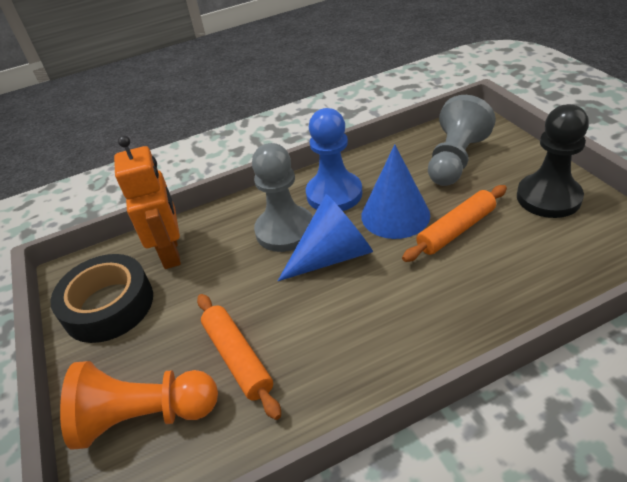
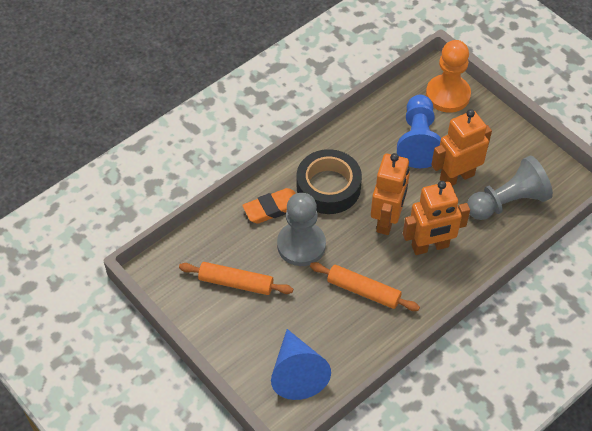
black pawn: 1 -> 0
blue cone: 2 -> 1
orange eraser: 0 -> 1
orange robot: 1 -> 3

